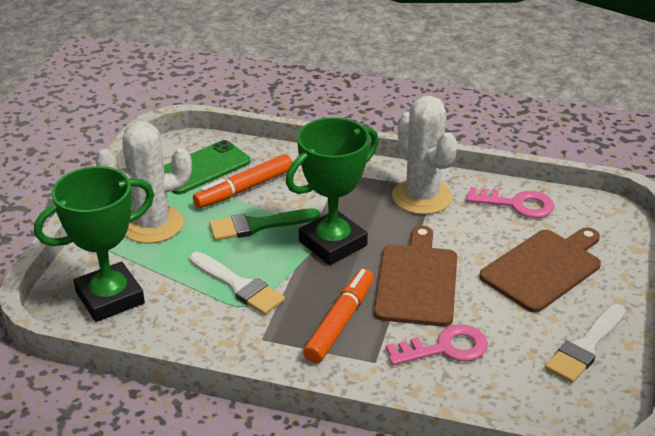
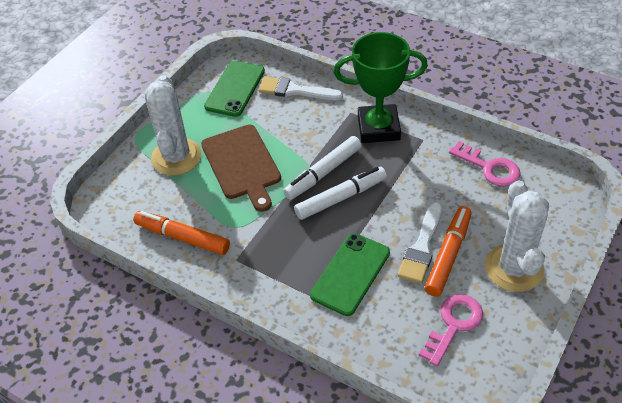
brown cutting board: 2 -> 1
green brush: 1 -> 0
green phone: 1 -> 2
green trophy: 2 -> 1
white marker: 0 -> 2

